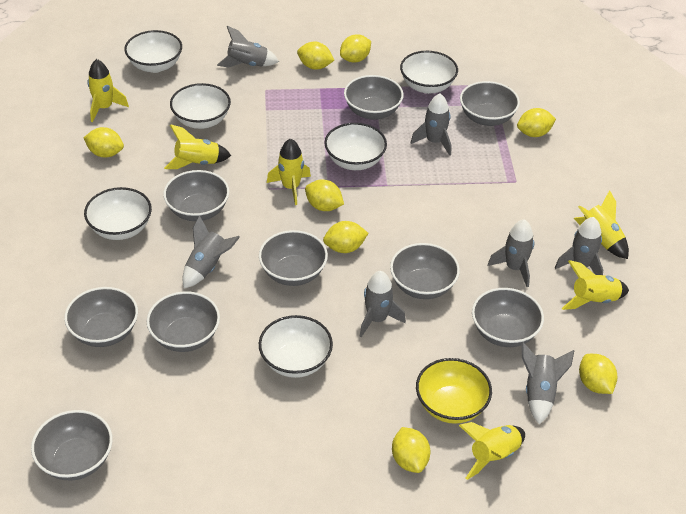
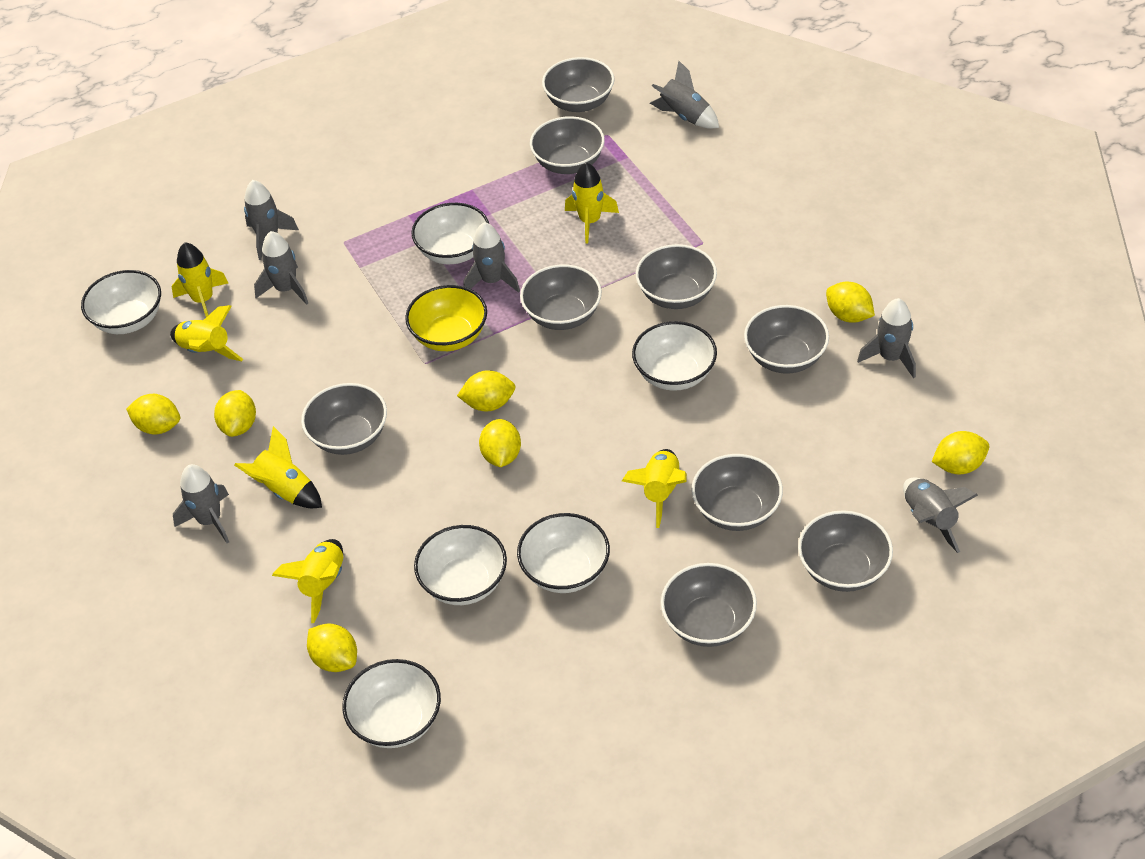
yellow lemon: 8 -> 7

